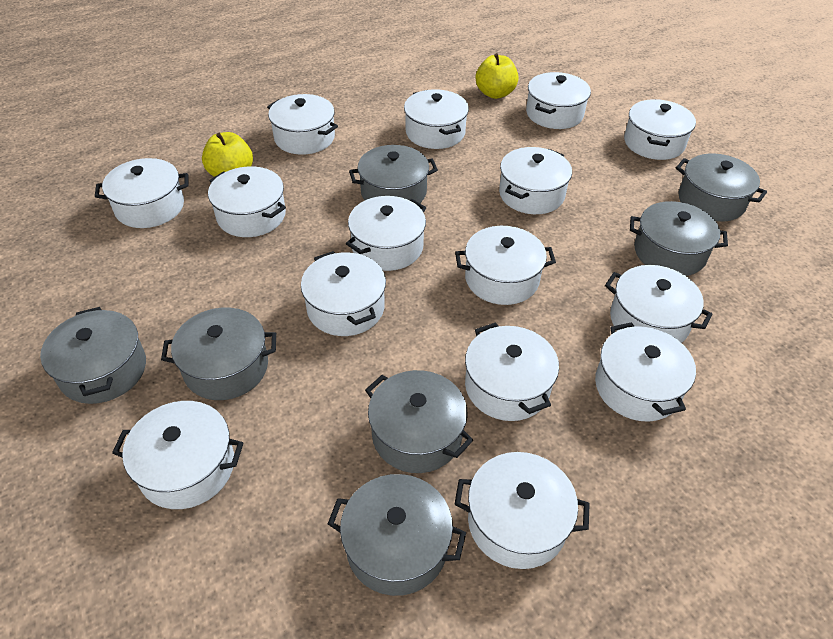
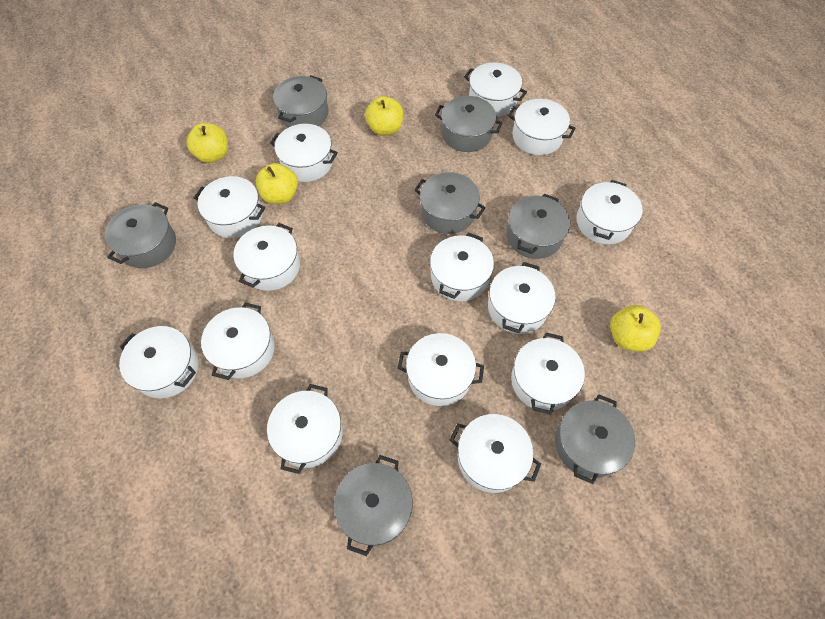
white pot: 15 -> 14
yellow apple: 2 -> 4

